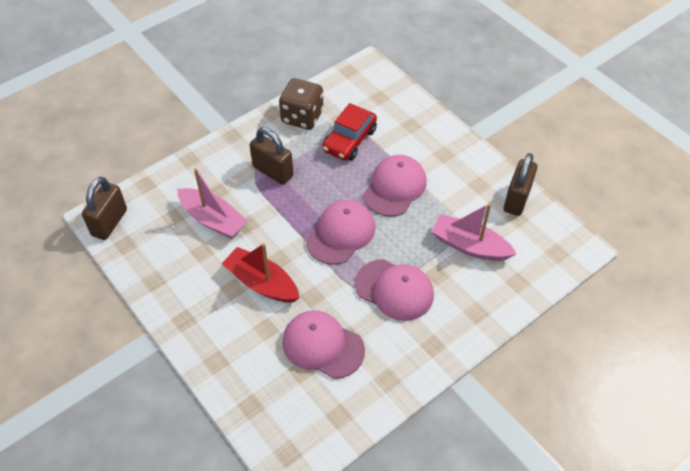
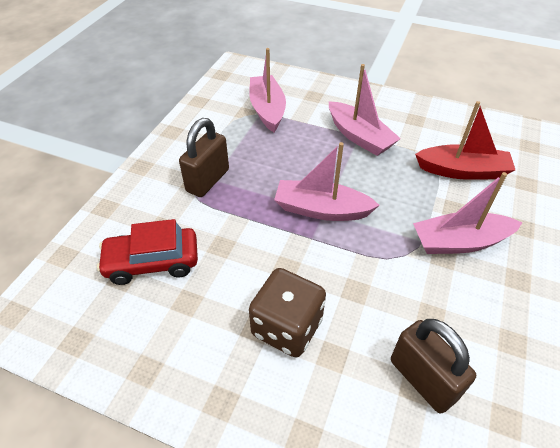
brown padlock: 3 -> 2
pink boat: 2 -> 4
pink cap: 4 -> 0

